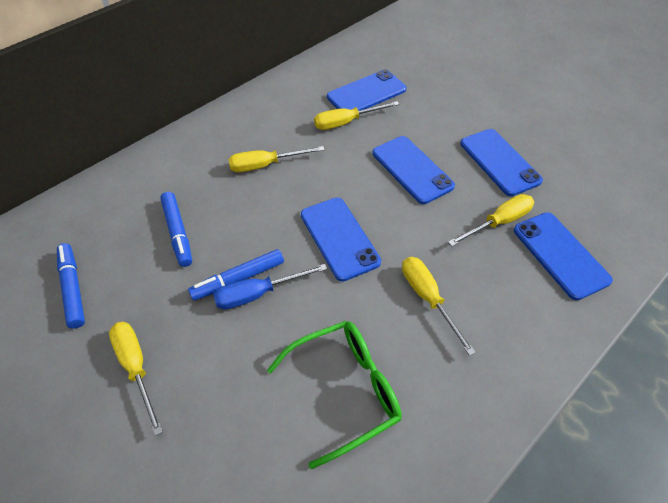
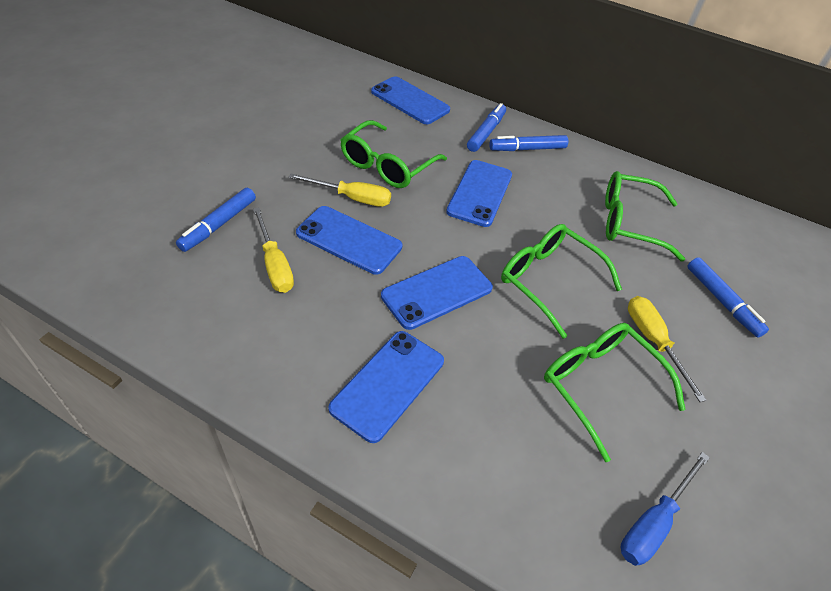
blue marker: 3 -> 4
green glasses: 1 -> 4
yellow screwdriver: 5 -> 3

